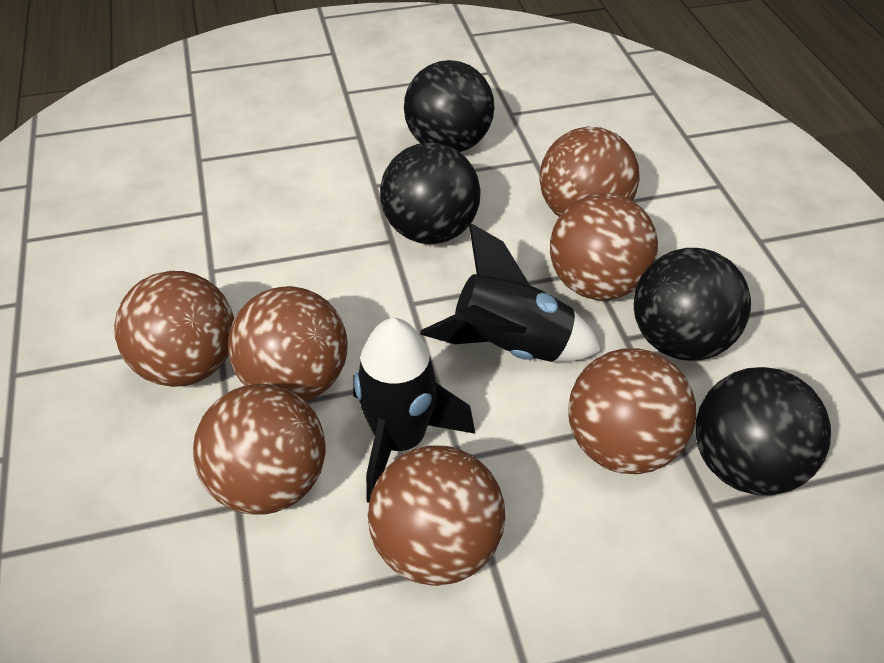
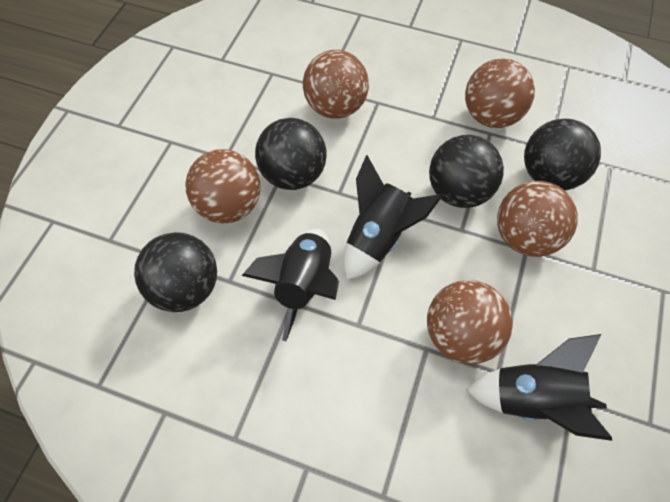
black rocket: 2 -> 3
brown ball: 7 -> 5

